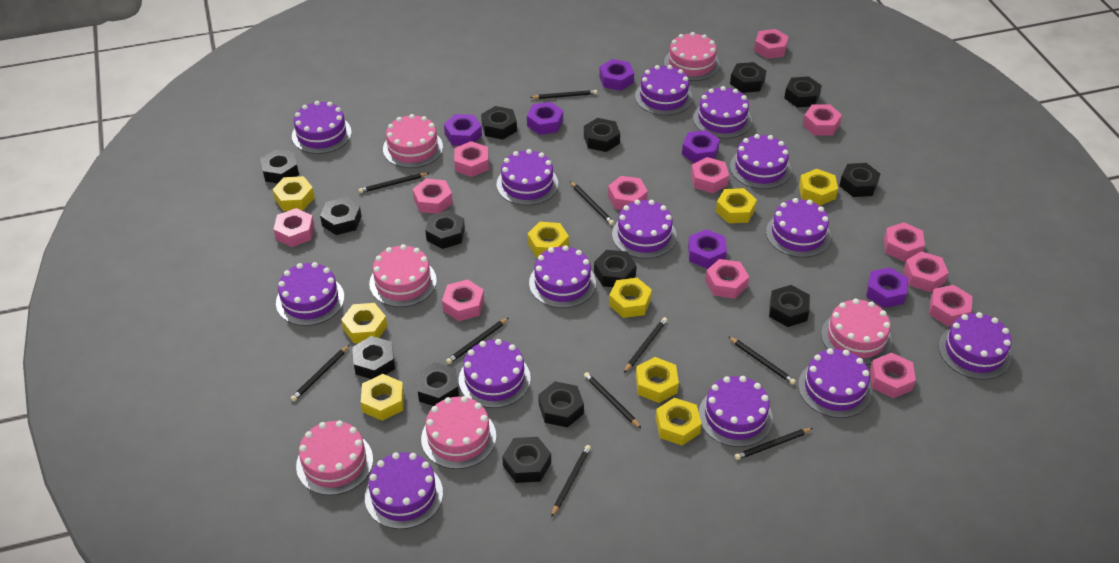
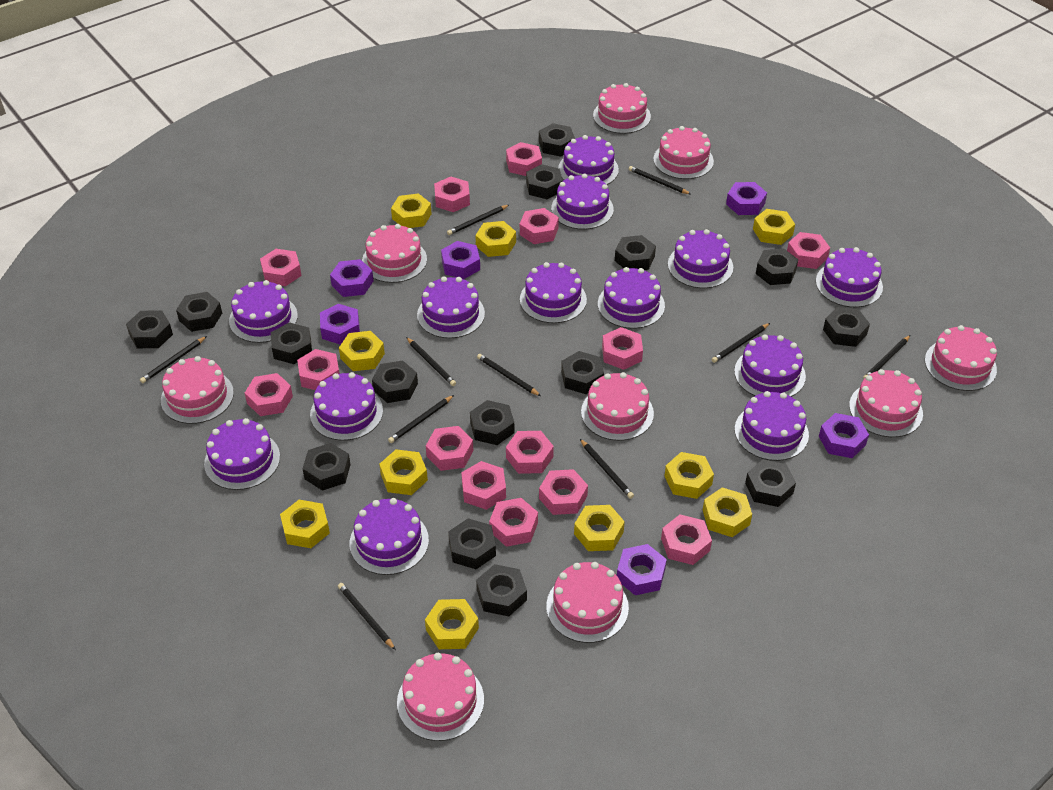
black nut: 14 -> 15
pink cake: 6 -> 9
pink nut: 13 -> 14
purple cake: 14 -> 13
yellow nut: 9 -> 10

